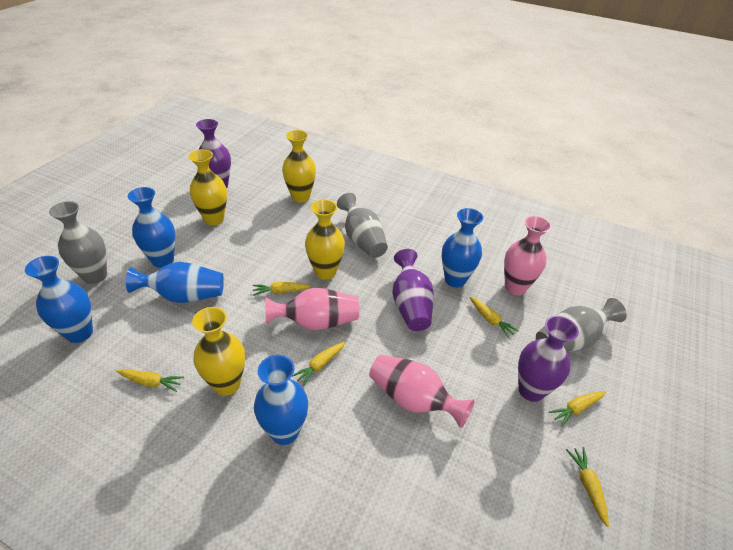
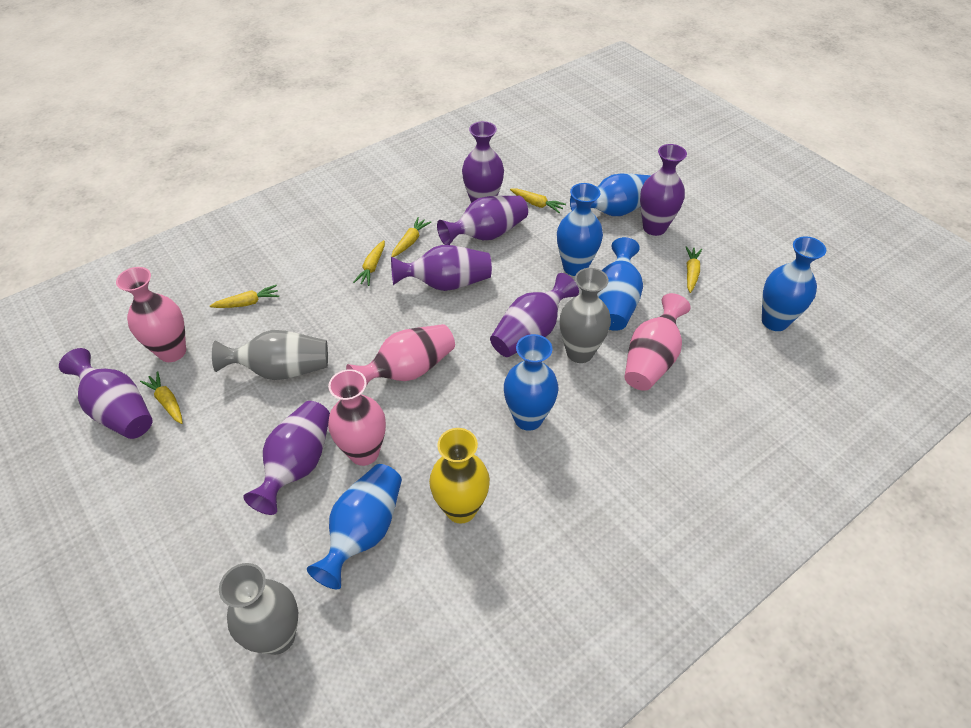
blue vase: 5 -> 6
pink vase: 3 -> 4
purple vase: 3 -> 7
yellow vase: 4 -> 1

